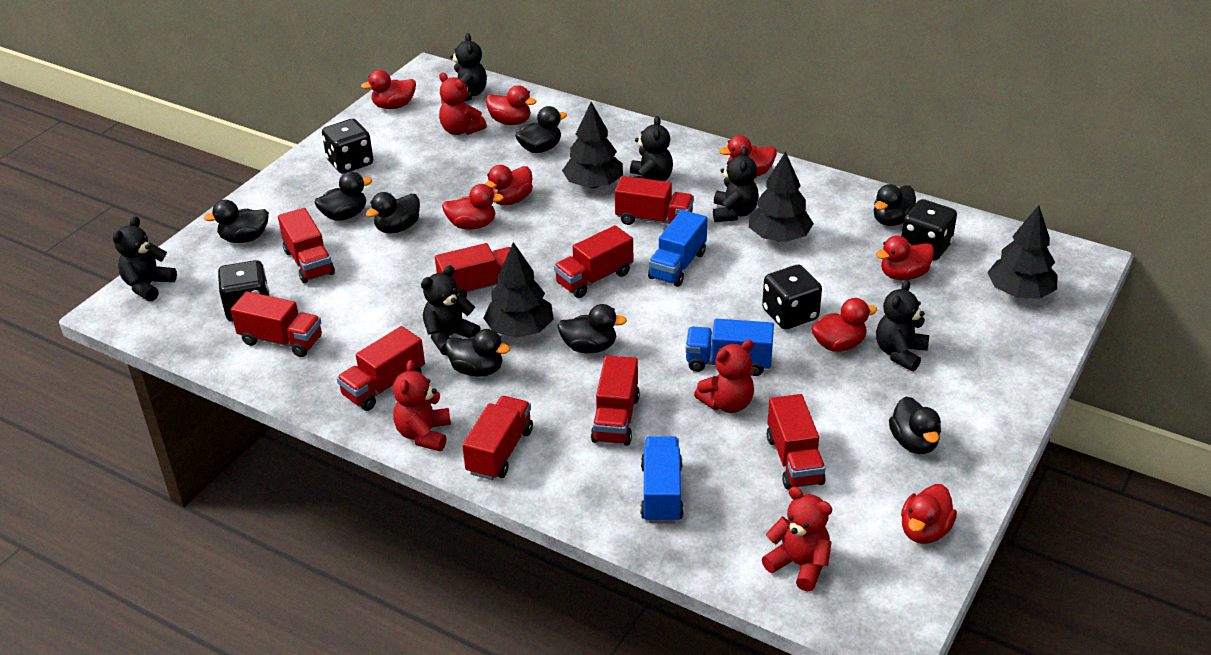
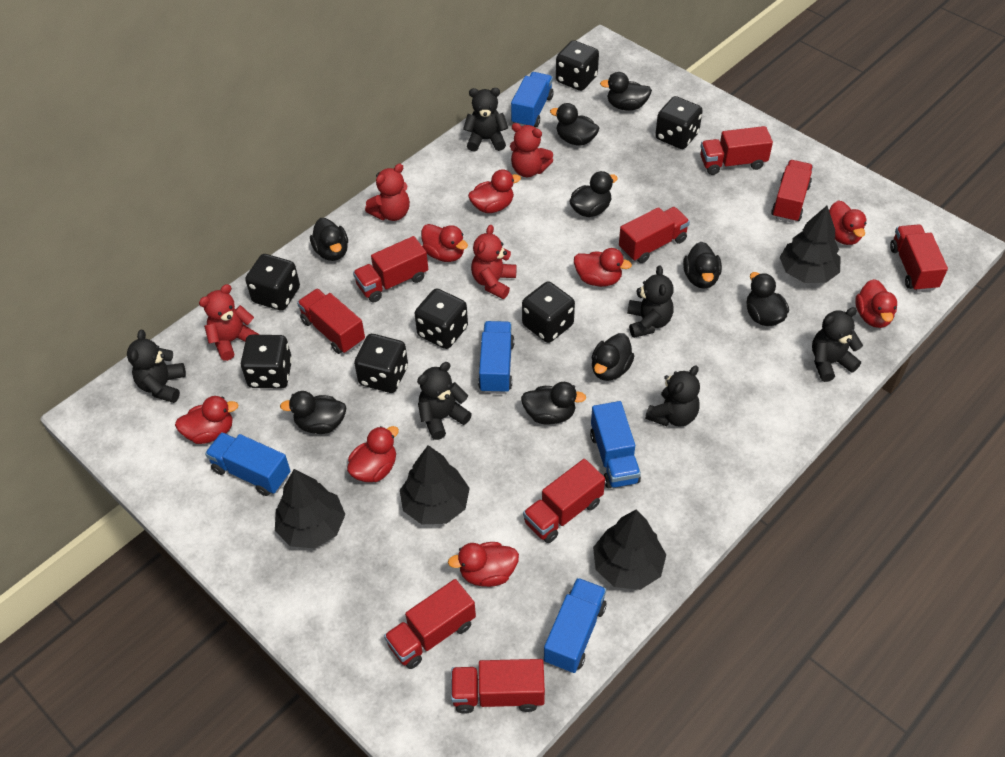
black dice: 4 -> 7
black duck: 8 -> 9
blue truck: 3 -> 5

